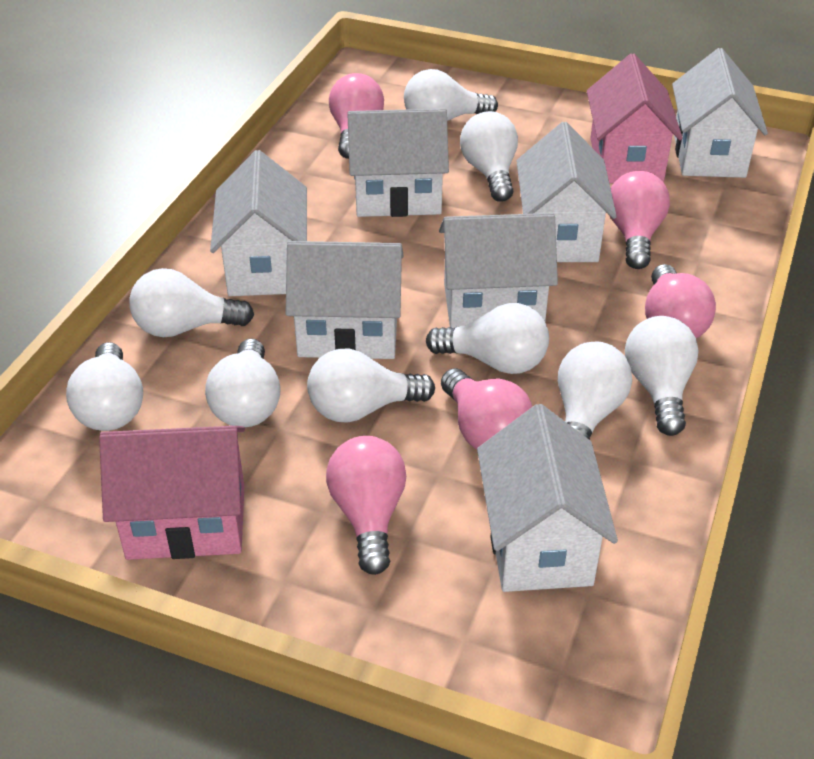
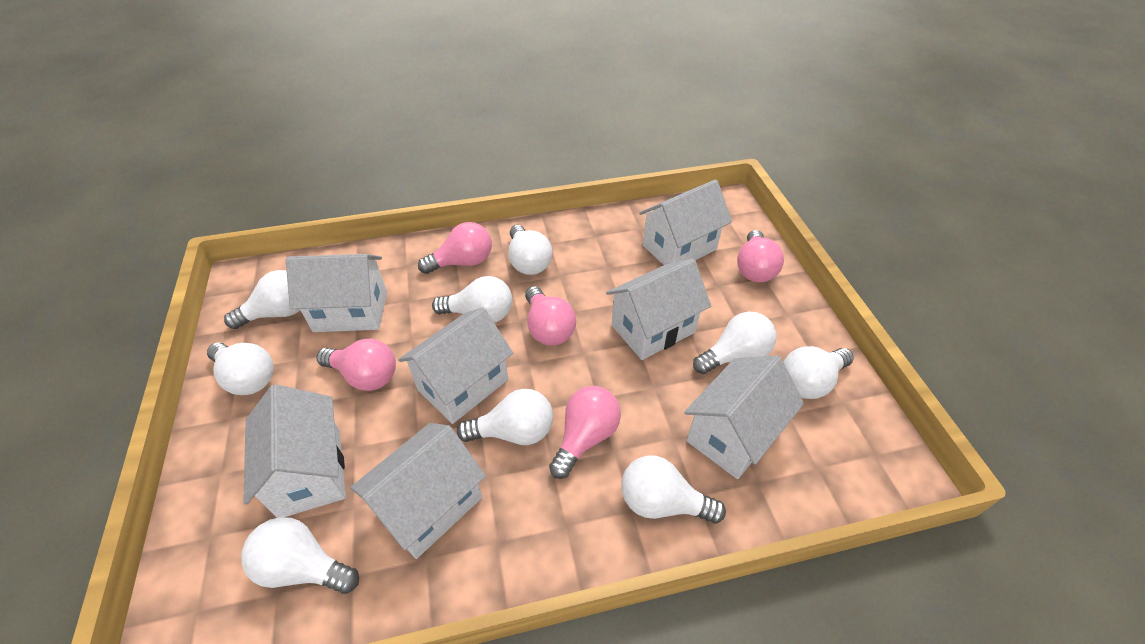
pink house: 2 -> 0

